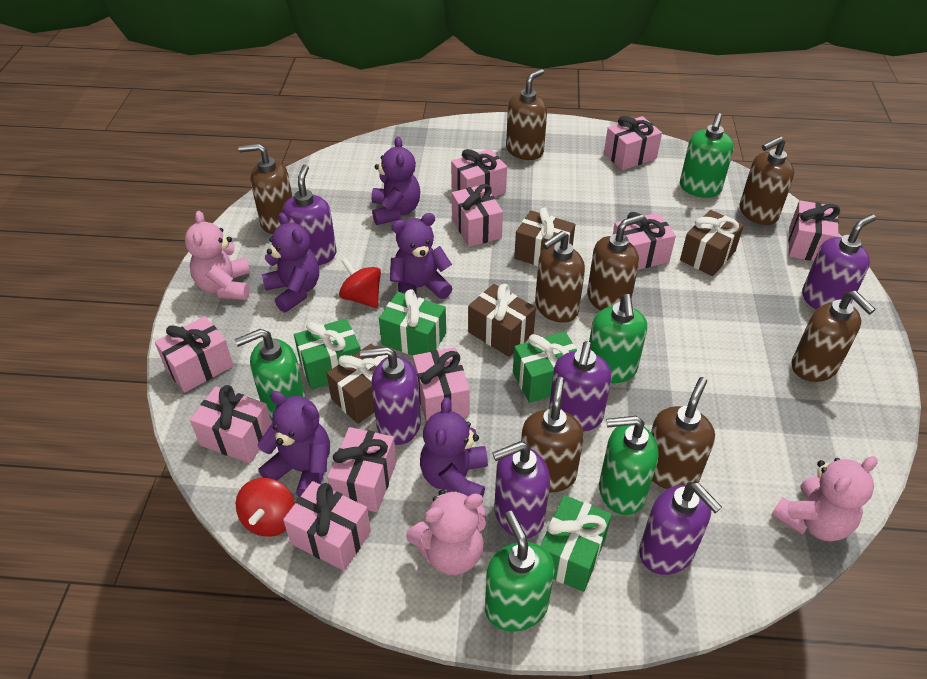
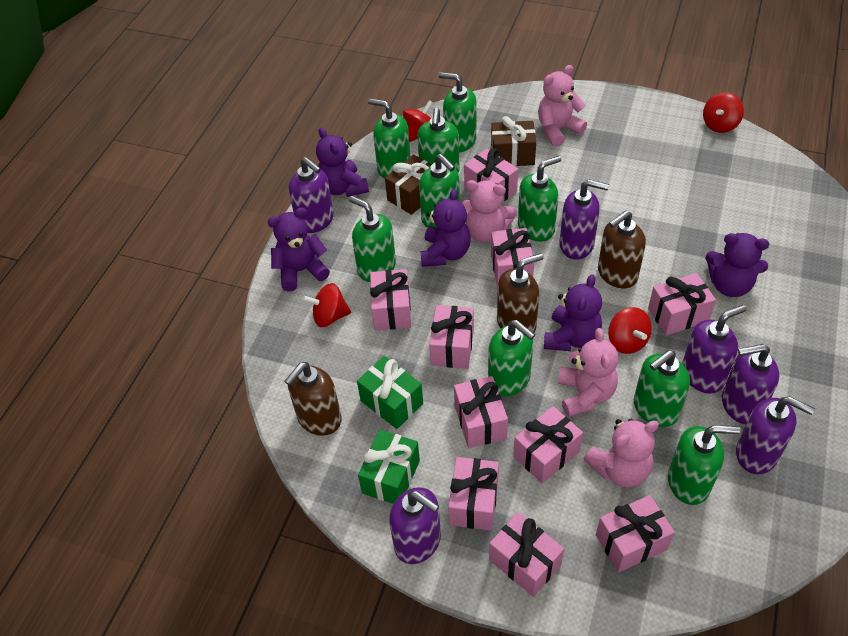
brown gift: 4 -> 2
brown soap dispenser: 8 -> 3
green gift: 4 -> 2
green soap dispenser: 5 -> 9
pink teddy bear: 3 -> 4
red spinning top: 2 -> 4

